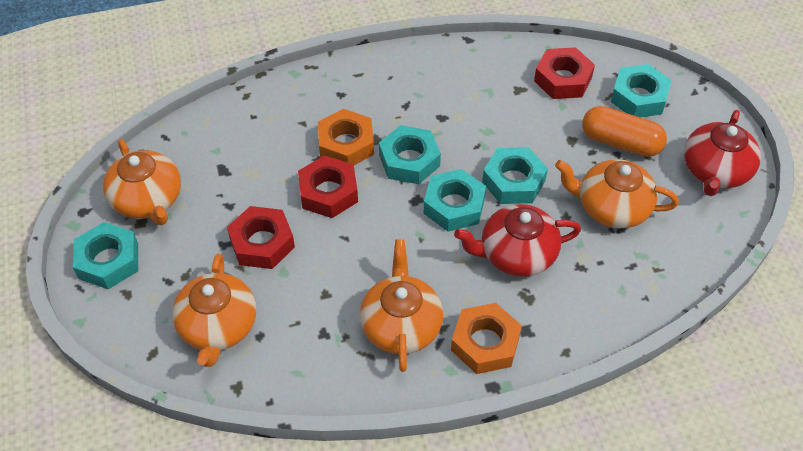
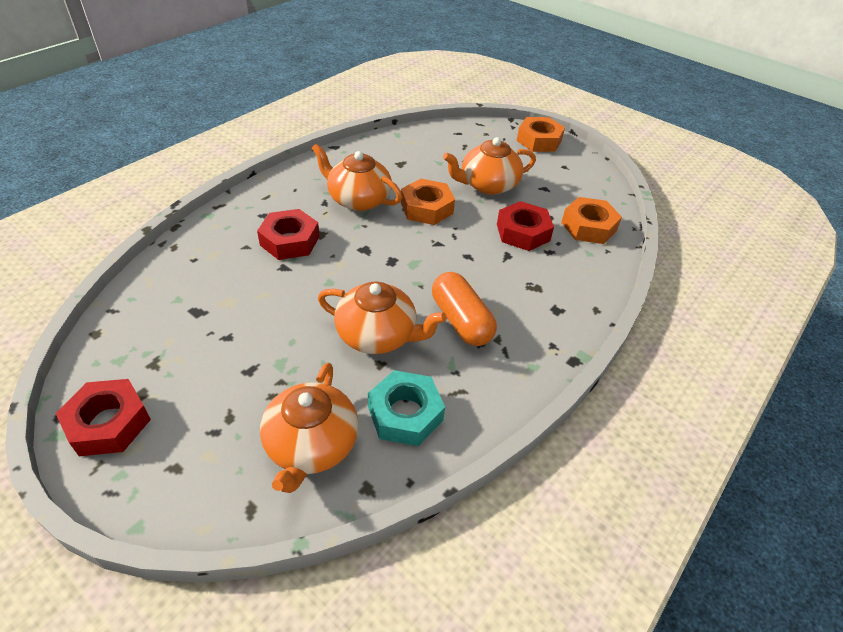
orange nut: 2 -> 3
red teapot: 2 -> 0
turquoise nut: 5 -> 1

